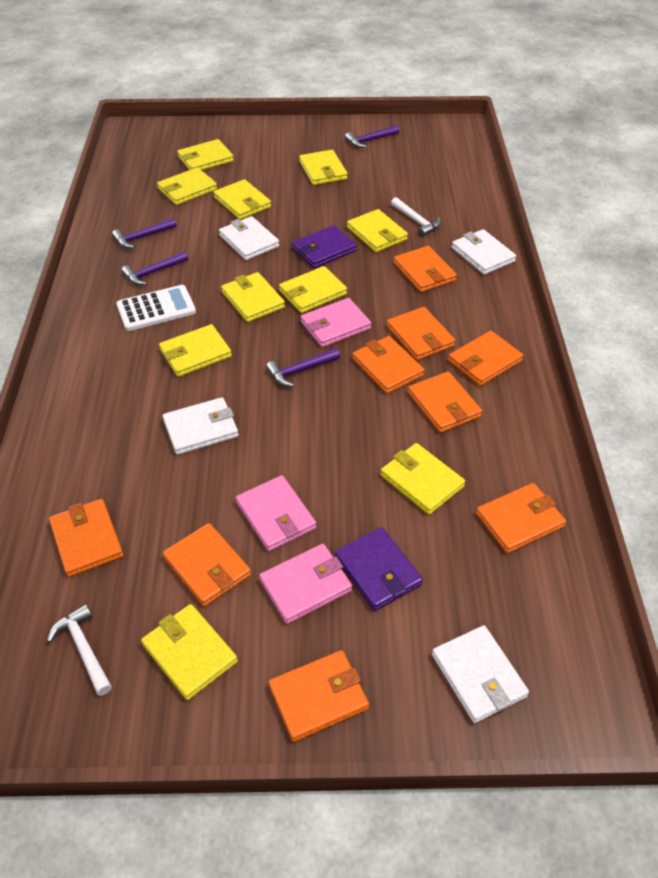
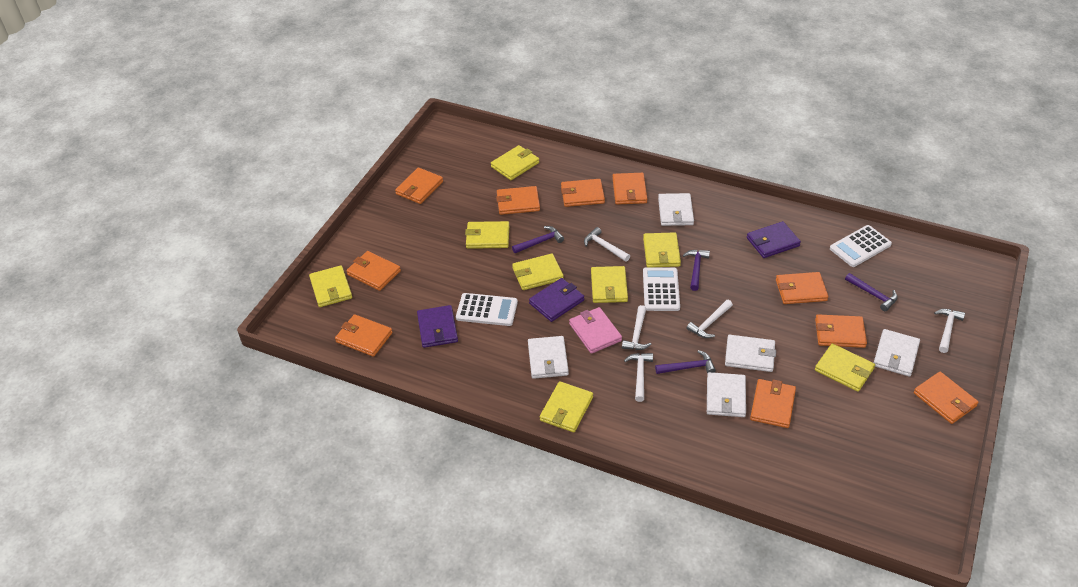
orange wallet: 9 -> 10
pink wallet: 3 -> 1
purple wallet: 2 -> 3
white calculator: 1 -> 3
white hammer: 2 -> 5
white wallet: 4 -> 5
yellow wallet: 10 -> 8

